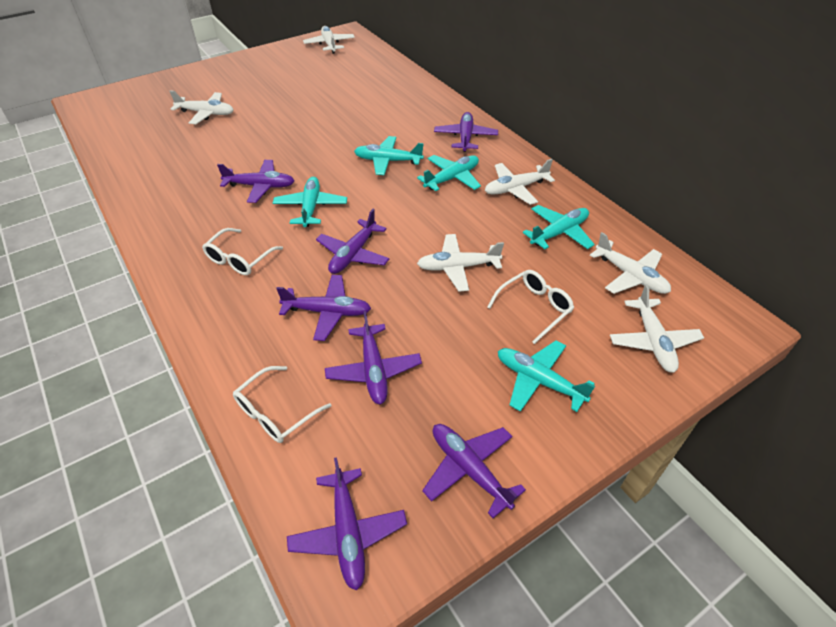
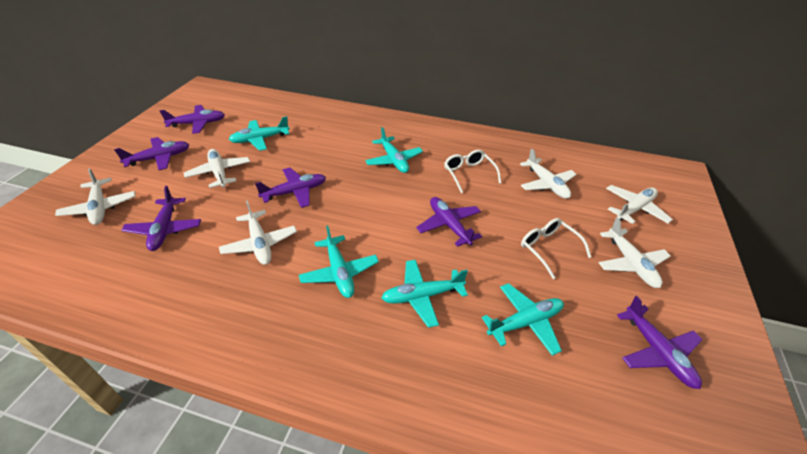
purple plane: 7 -> 6
white glasses: 3 -> 2

